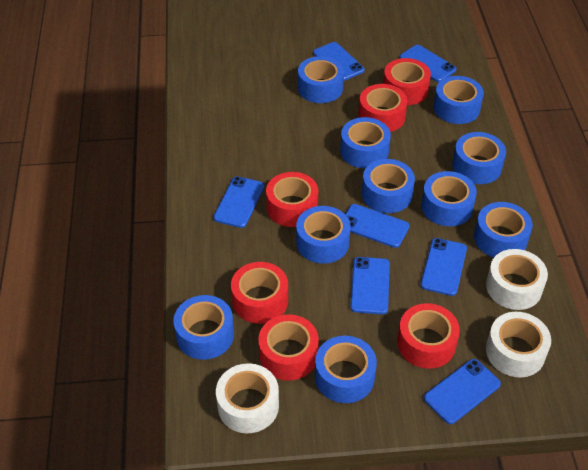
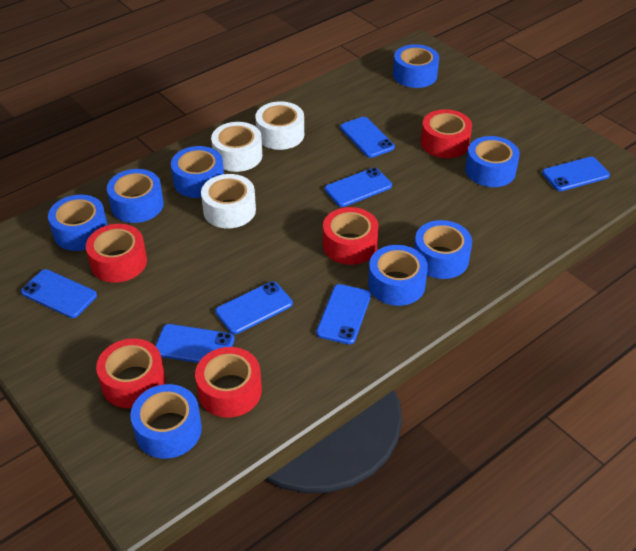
blue tape: 10 -> 8
red tape: 6 -> 5

